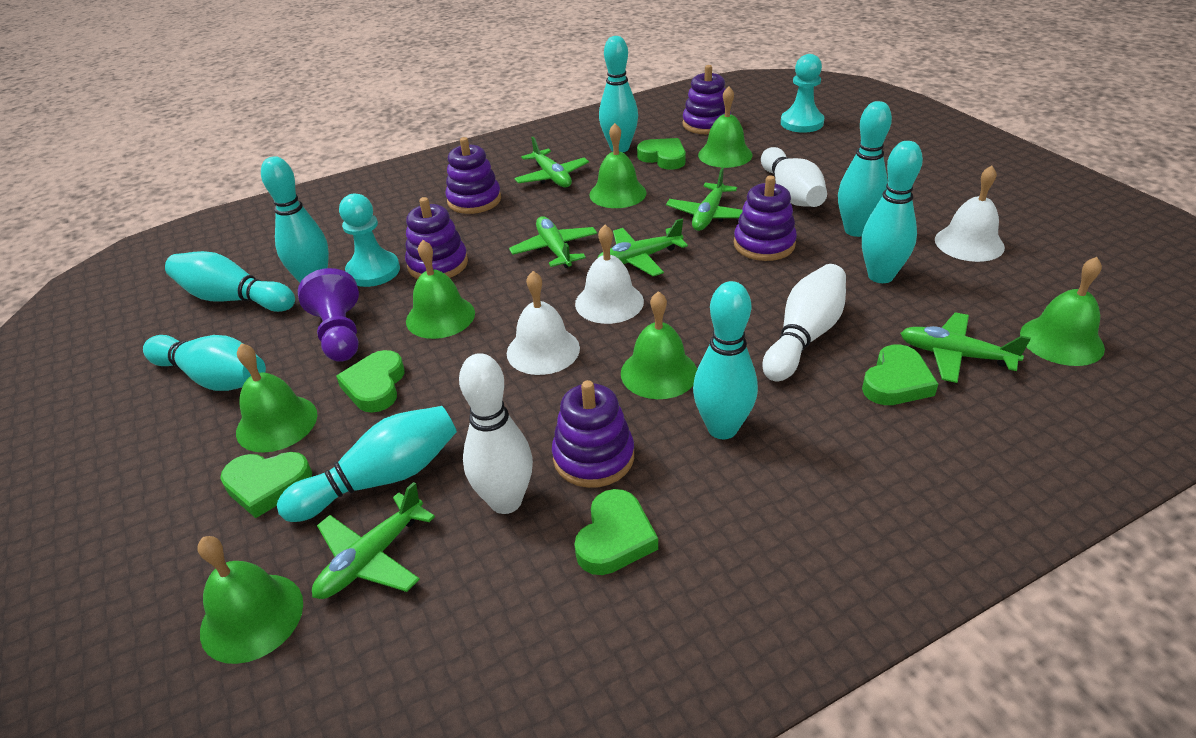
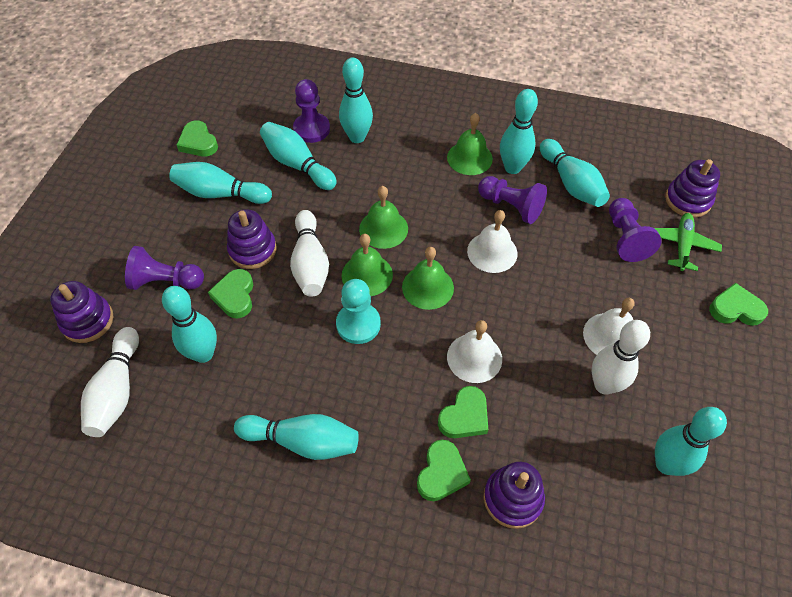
green bell: 7 -> 4
green plane: 6 -> 1
purple pawn: 1 -> 4
purple stacking toy: 5 -> 4
turquoise pawn: 2 -> 1

